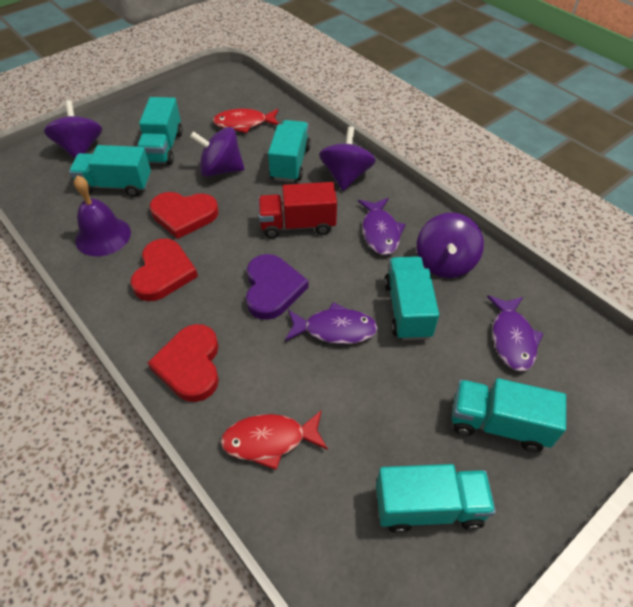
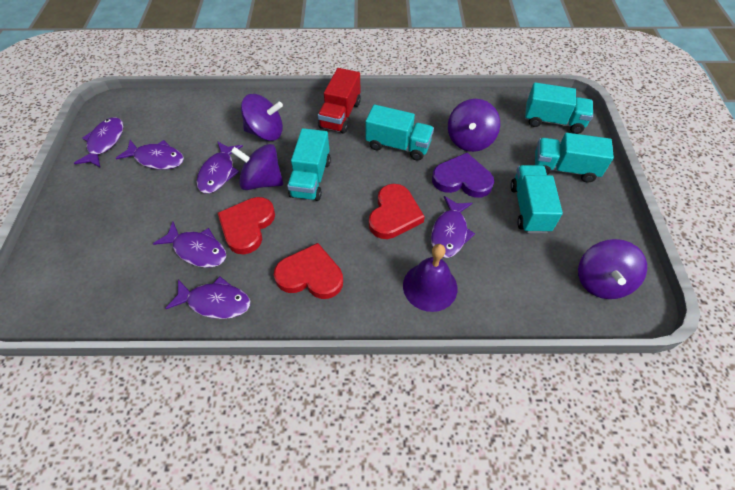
purple fish: 3 -> 6
red fish: 2 -> 0
turquoise truck: 6 -> 5

